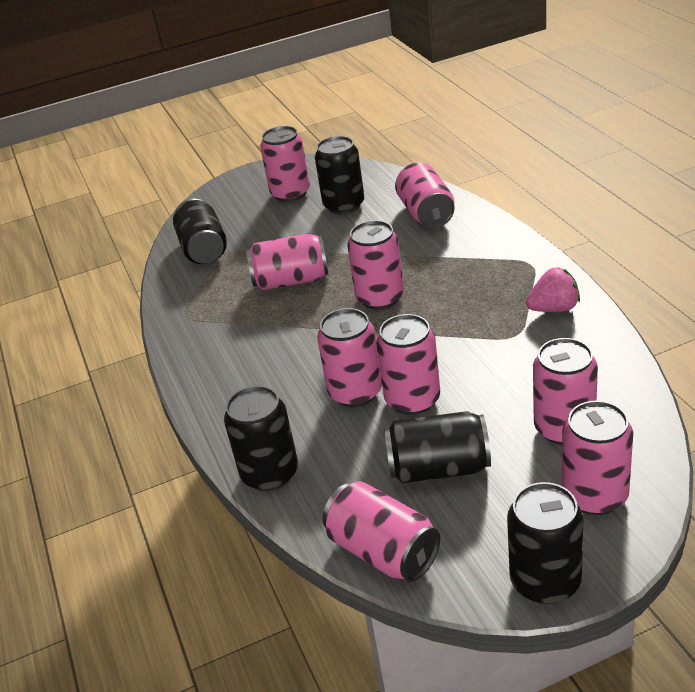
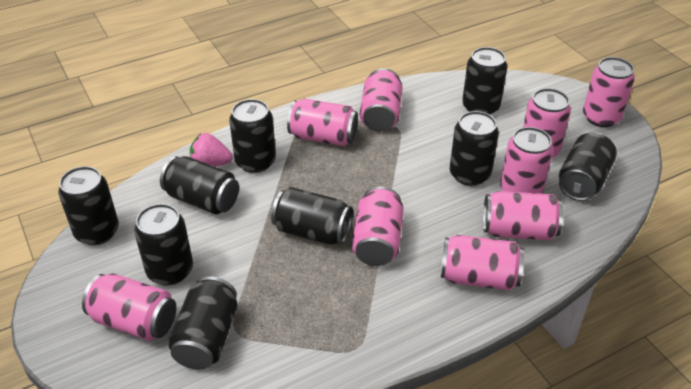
black can: 5 -> 9

